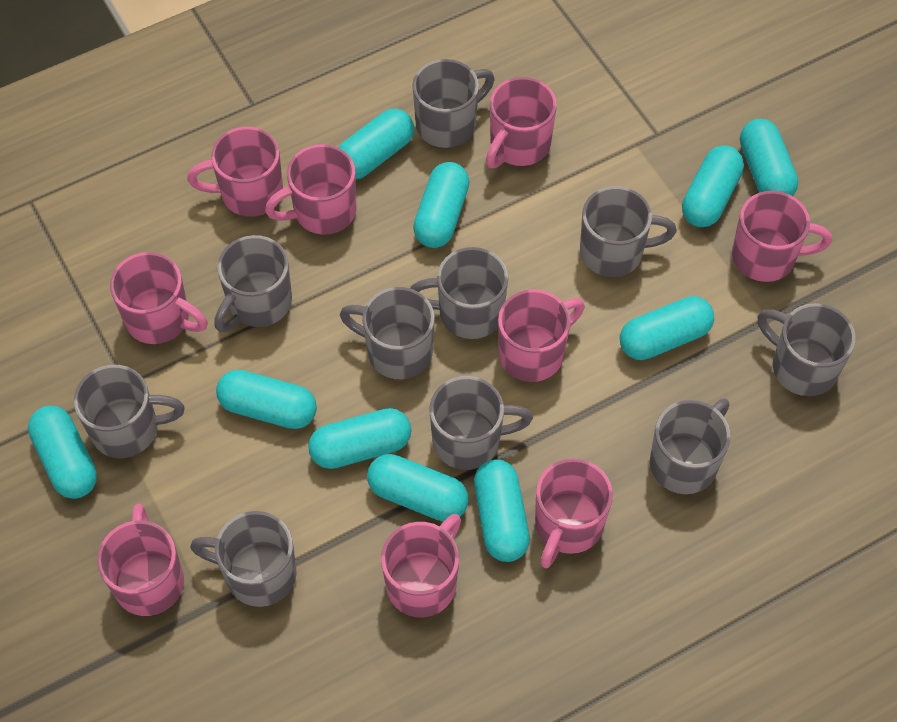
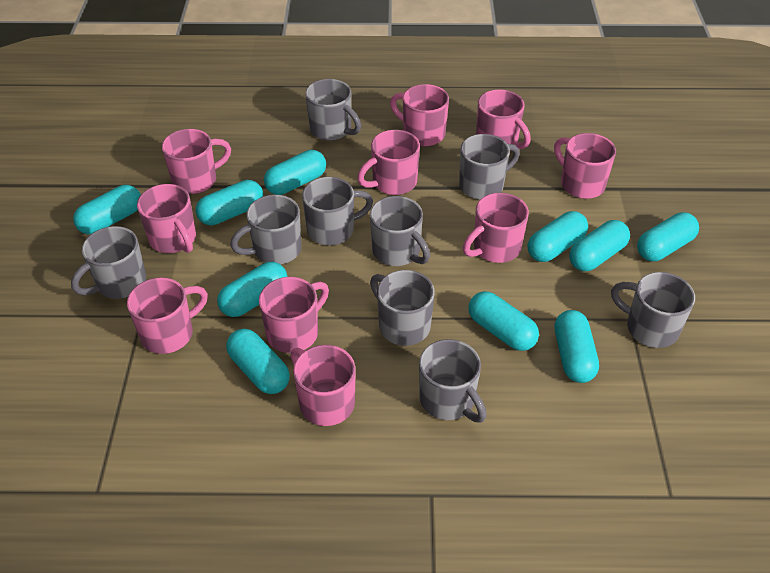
grey mug: 10 -> 9
pink mug: 9 -> 10

